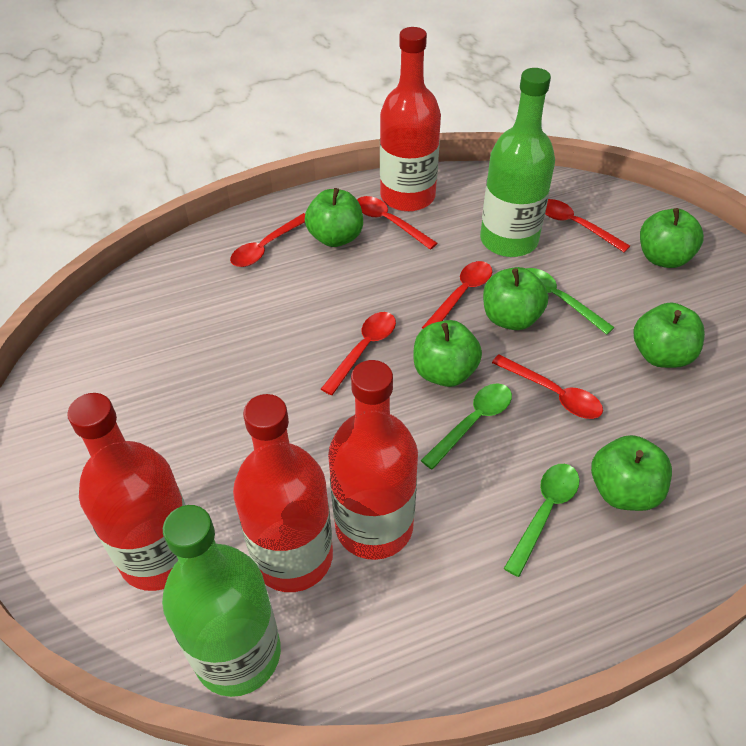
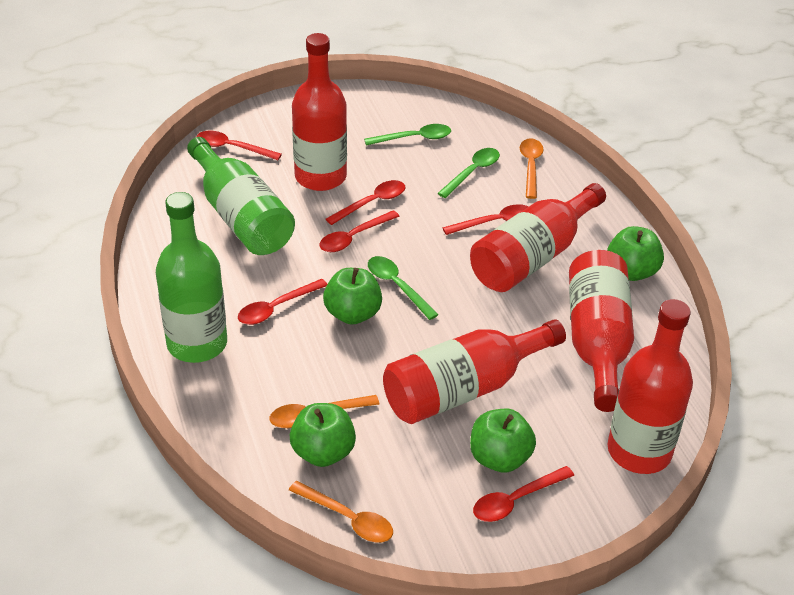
green apple: 6 -> 4
orange spoon: 0 -> 3
red bottle: 4 -> 5

